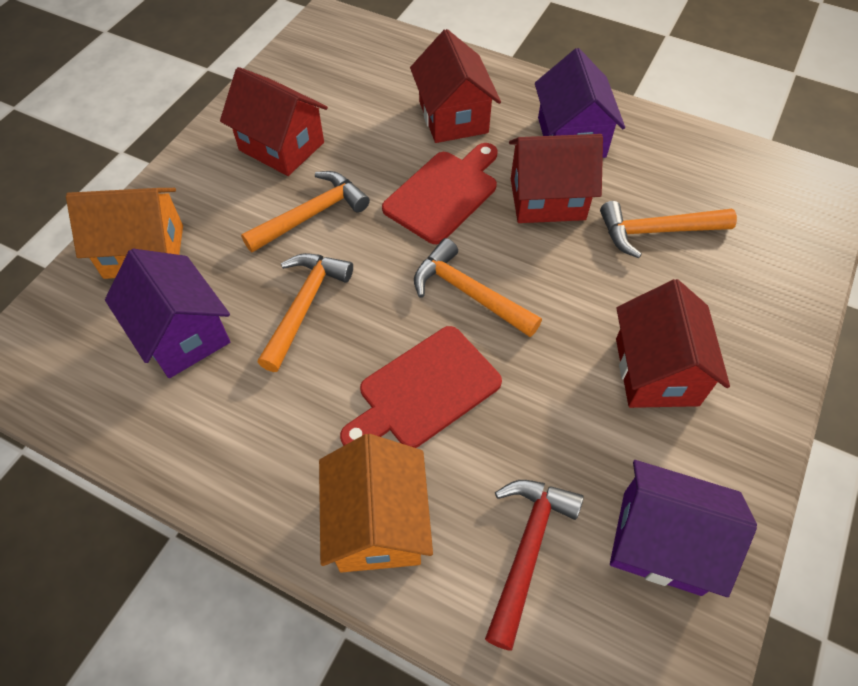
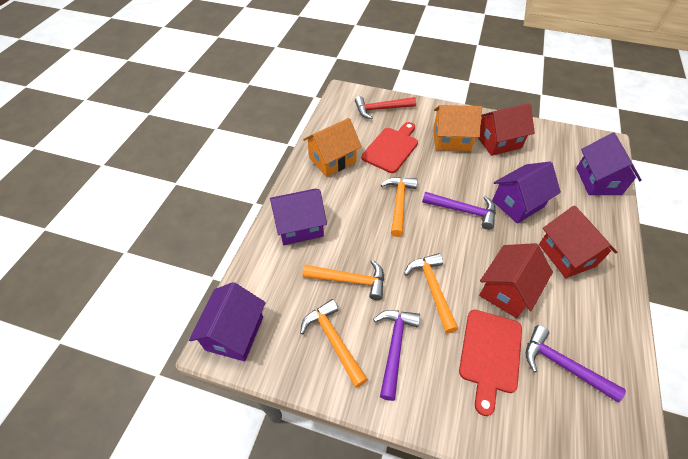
purple hammer: 0 -> 3
purple house: 3 -> 4
red house: 4 -> 3

